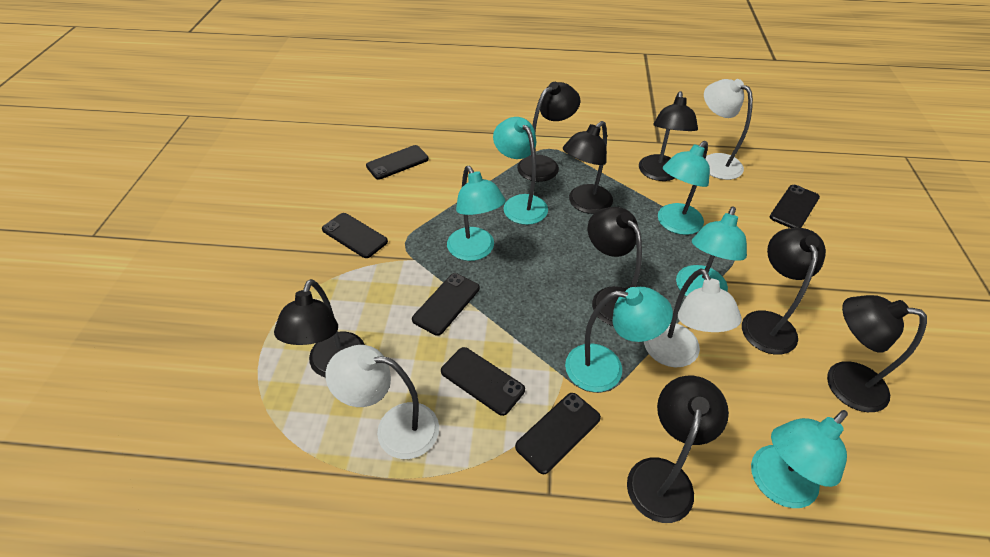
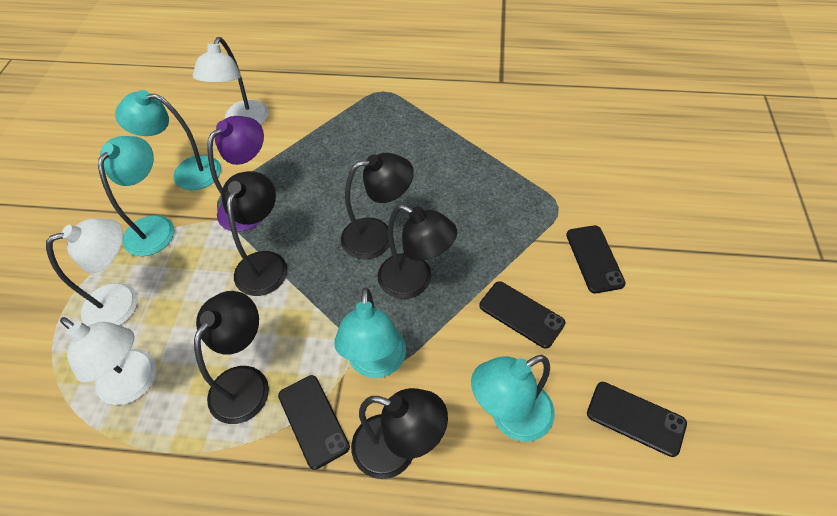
black lamp: 8 -> 5
black phone: 6 -> 4
purple lamp: 0 -> 1
turquoise lamp: 6 -> 4

